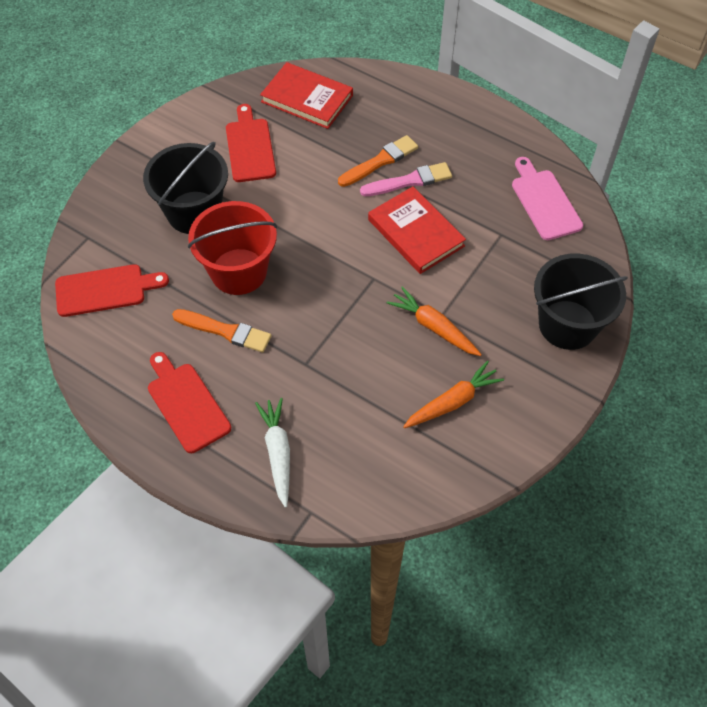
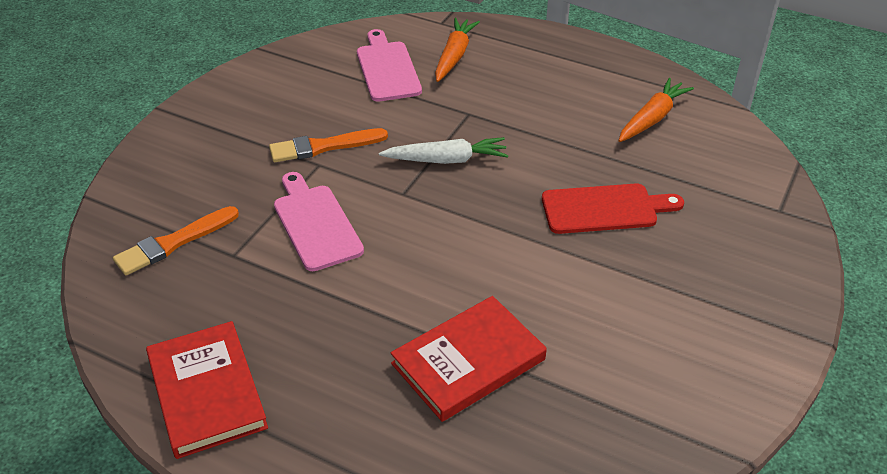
black bucket: 2 -> 0
pink brush: 1 -> 0
pink cutting board: 1 -> 2
red bucket: 1 -> 0
red cutting board: 3 -> 1

